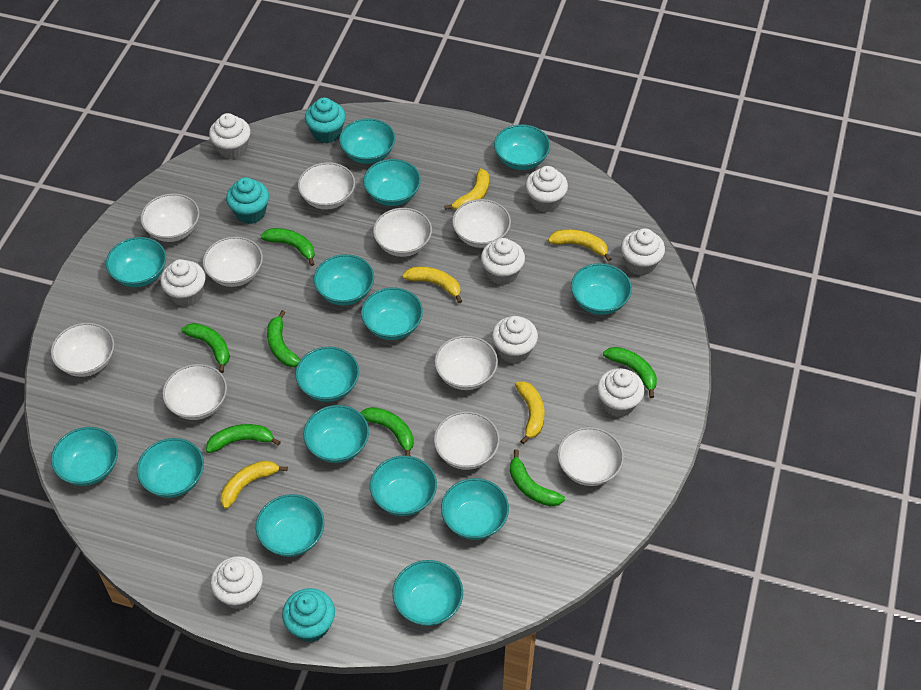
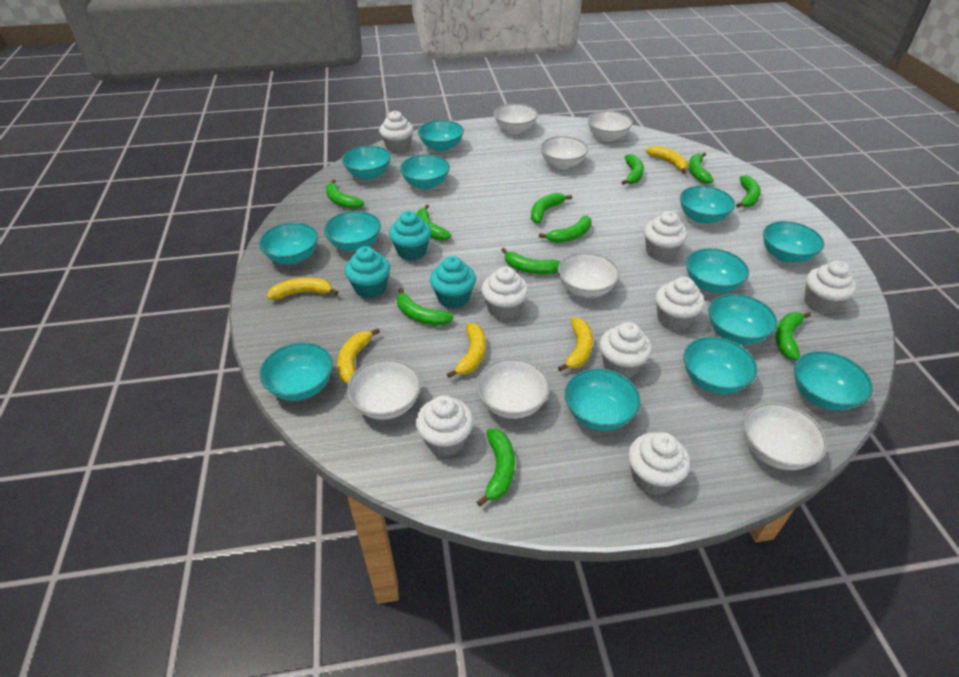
green banana: 7 -> 11
turquoise bowl: 15 -> 13
white bowl: 10 -> 7

